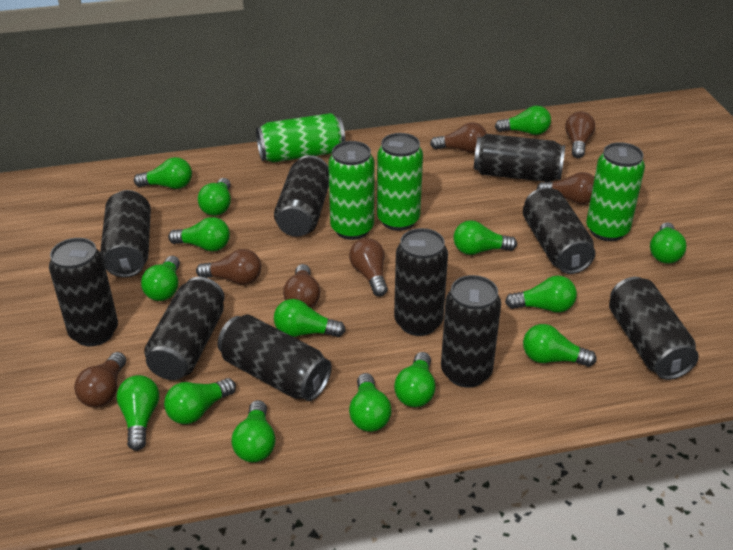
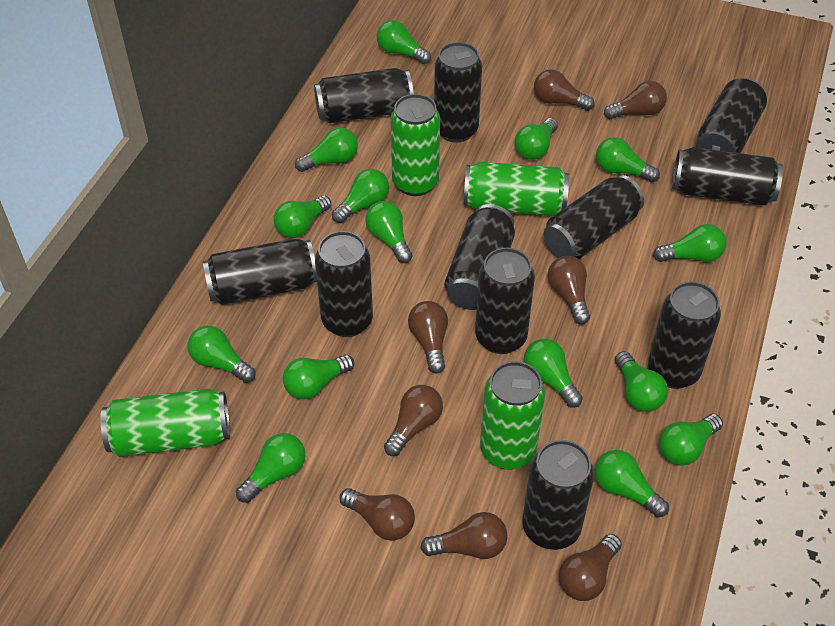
black can: 10 -> 11
brown light bulb: 7 -> 8

